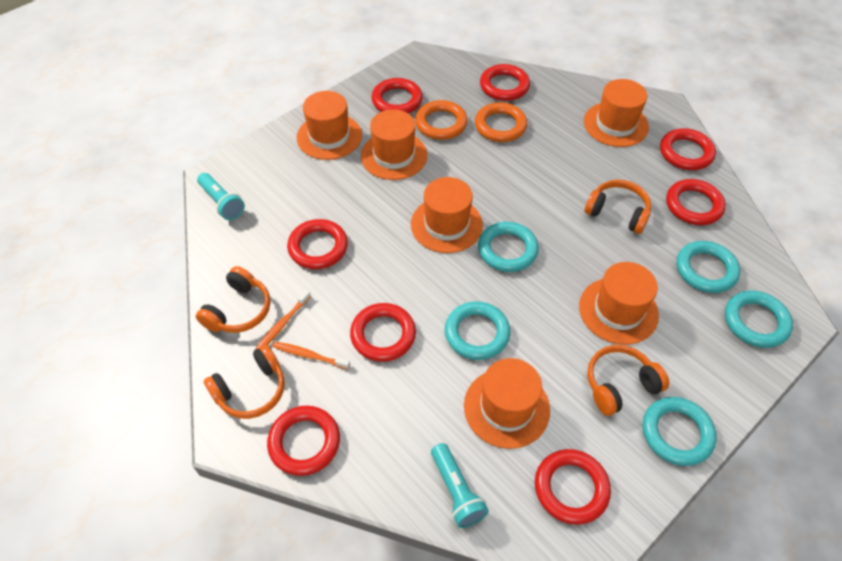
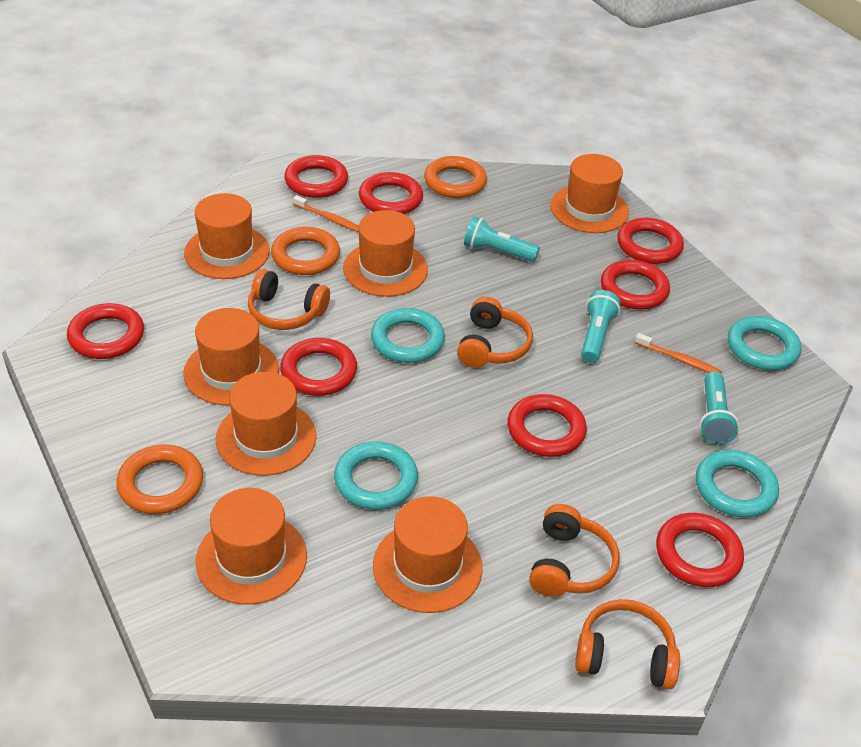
orange hat: 6 -> 7
orange ring: 2 -> 3
turquoise flashlight: 2 -> 3
turquoise ring: 5 -> 4

